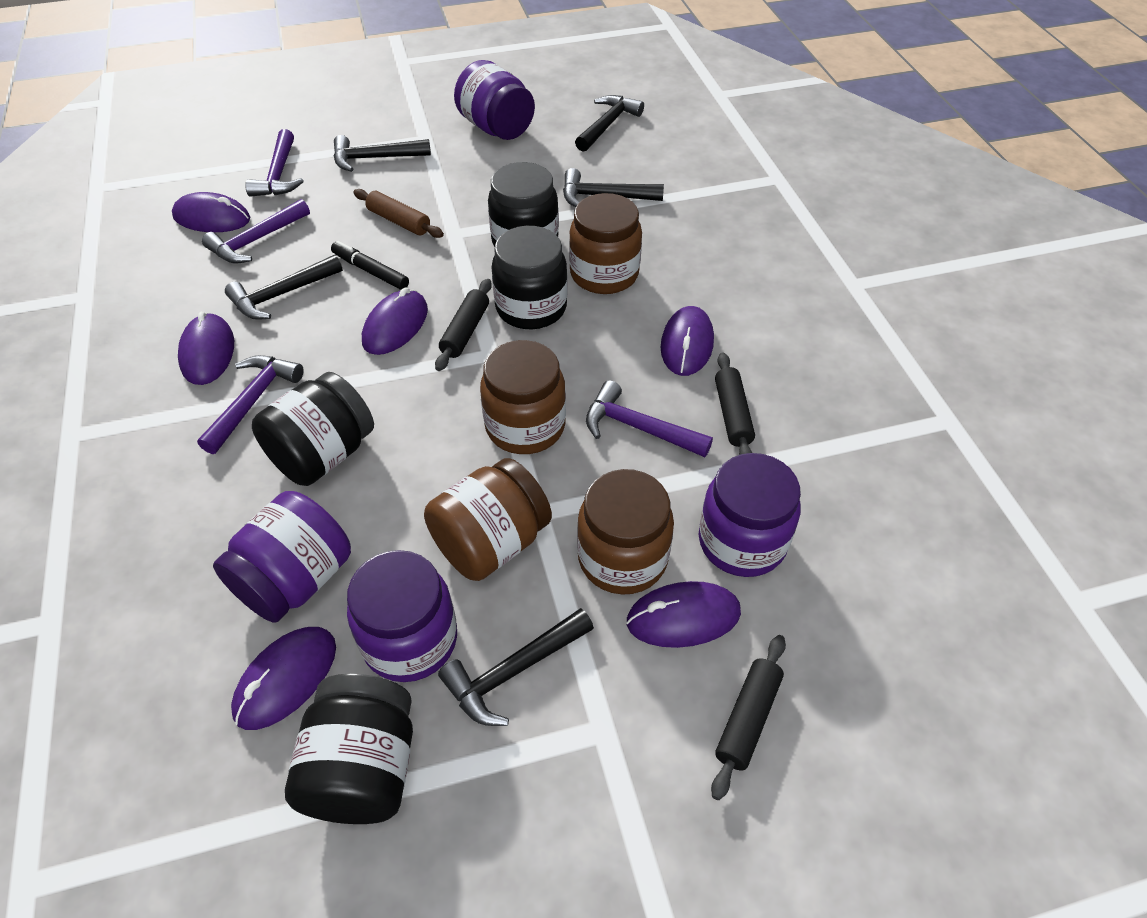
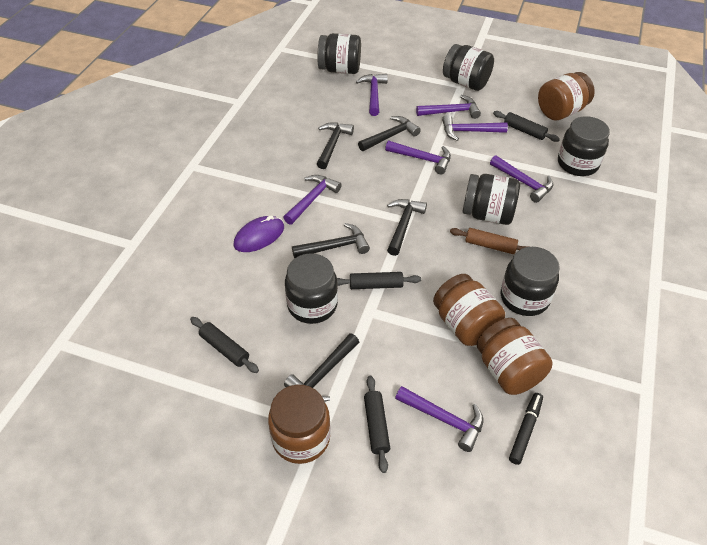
black jar: 4 -> 6
black rolling pin: 3 -> 4
purple hammer: 4 -> 7
purple jar: 4 -> 0
purple mouse: 6 -> 1

